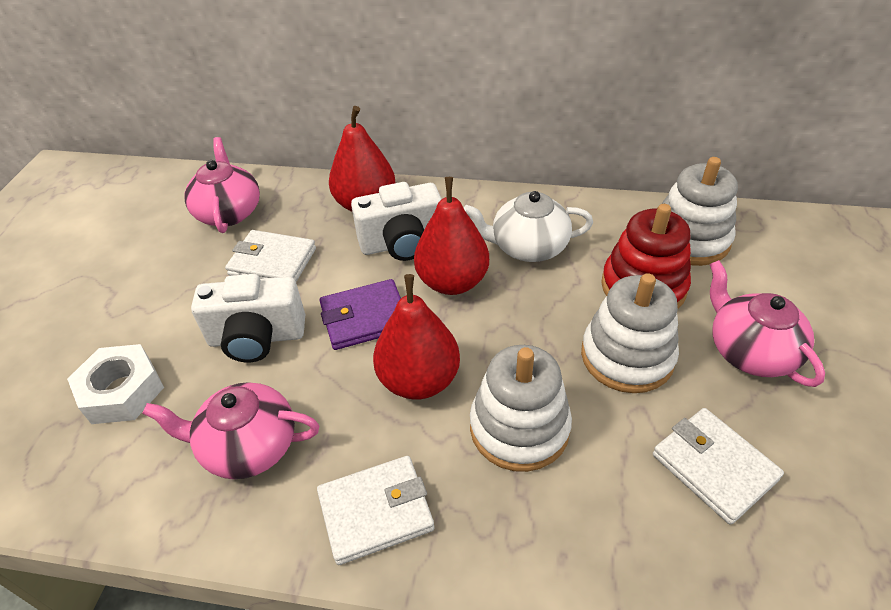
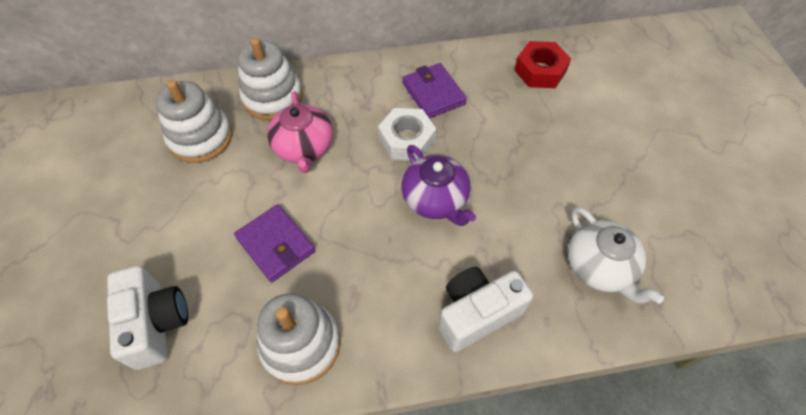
pink teapot: 3 -> 1
purple teapot: 0 -> 1
purple wallet: 1 -> 2
red nut: 0 -> 1
red pear: 3 -> 0
red stacking toy: 1 -> 0
white wallet: 3 -> 0

